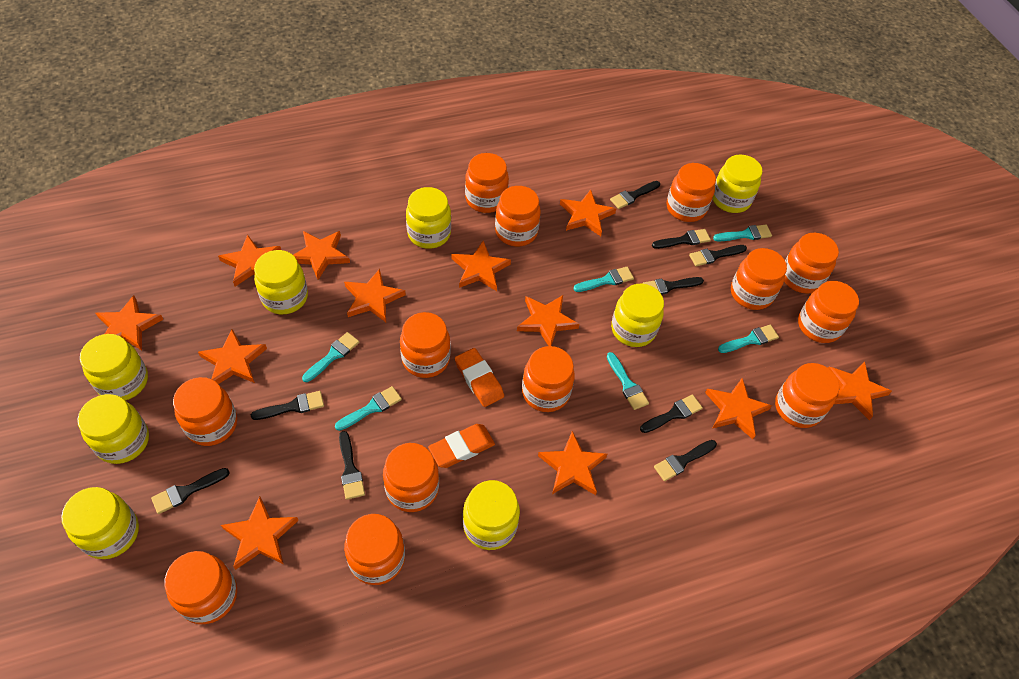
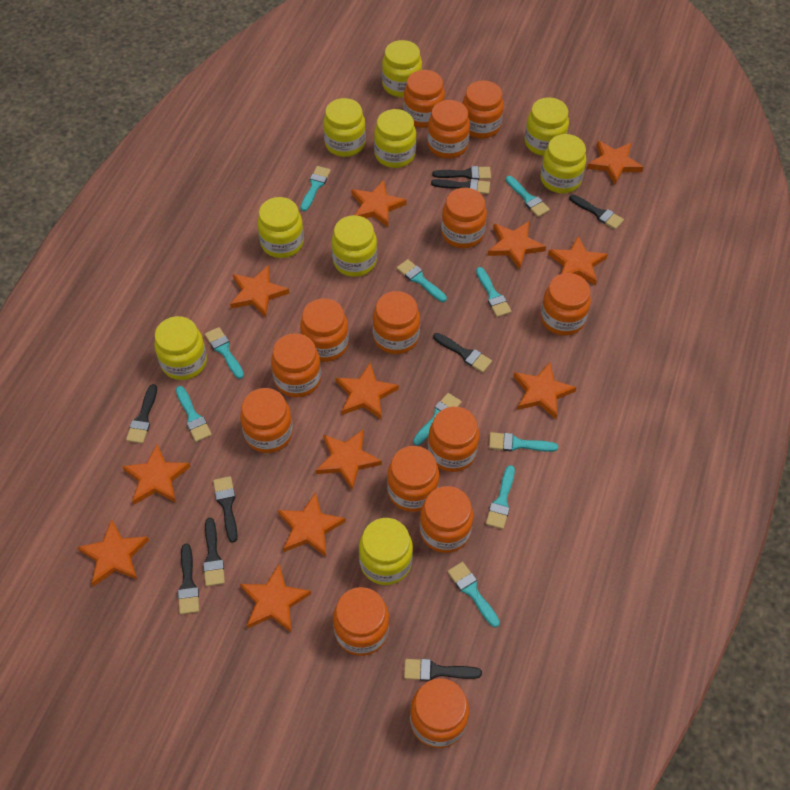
orange eraser: 2 -> 0
orange jar: 13 -> 14
turquoise brush: 6 -> 10
yellow jar: 8 -> 9

